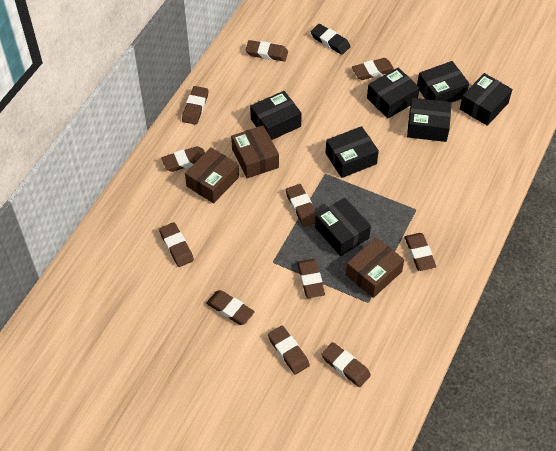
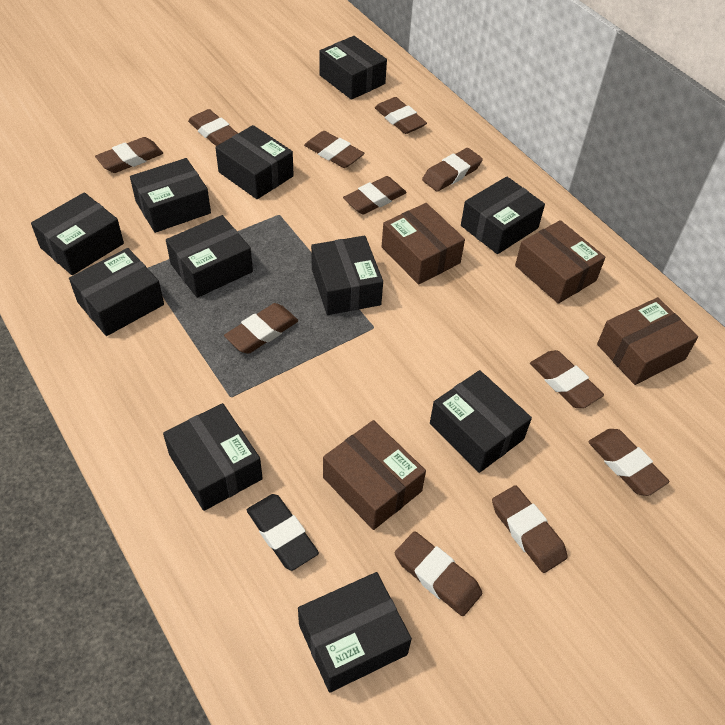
black box: 7 -> 11
brown box: 3 -> 4

